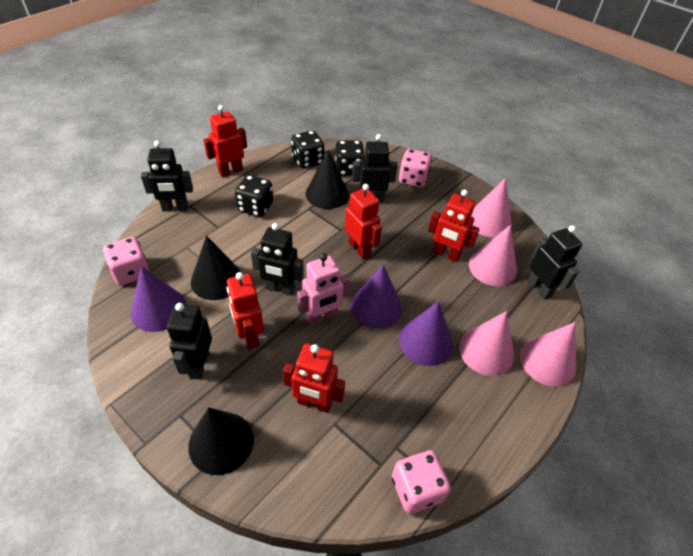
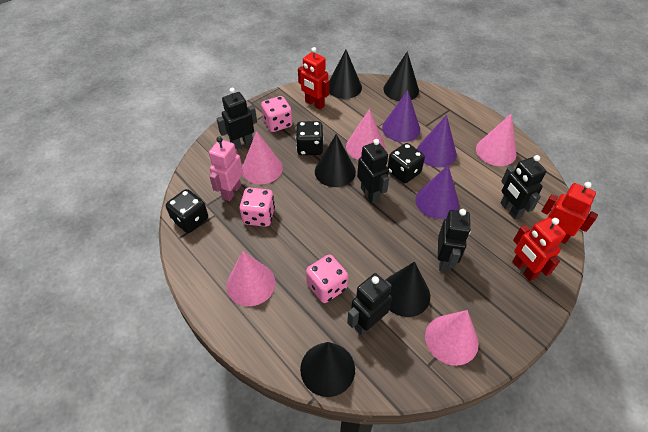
black cone: 3 -> 5
pink cone: 4 -> 5
red robot: 5 -> 3

